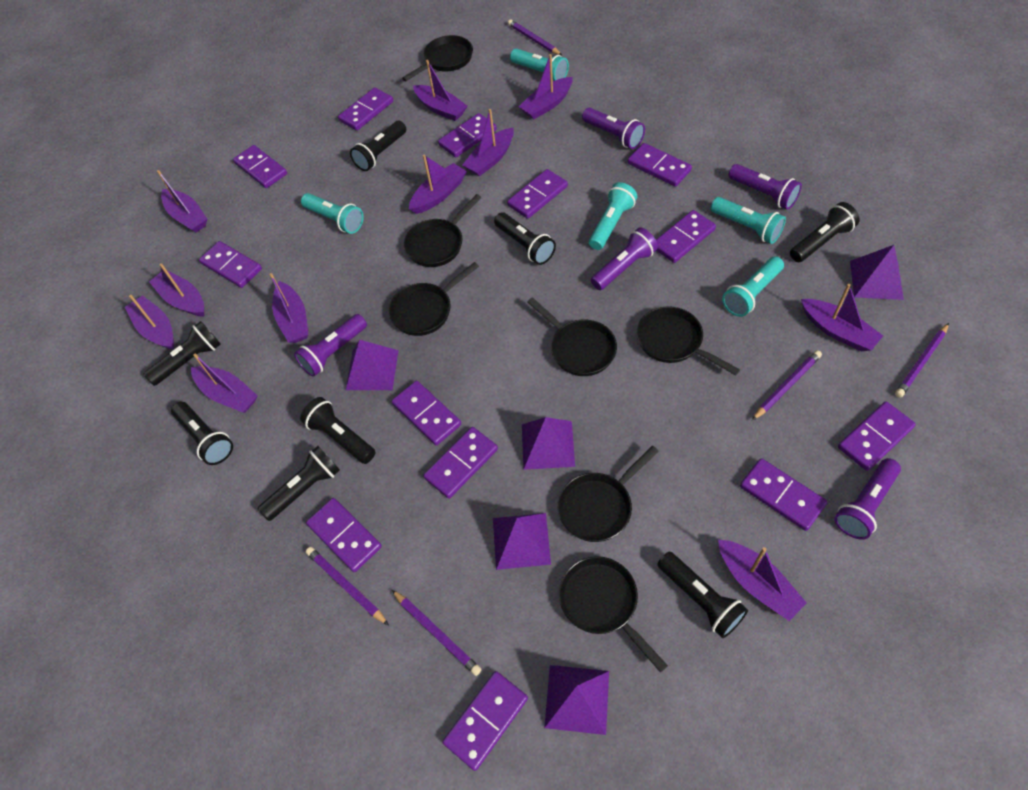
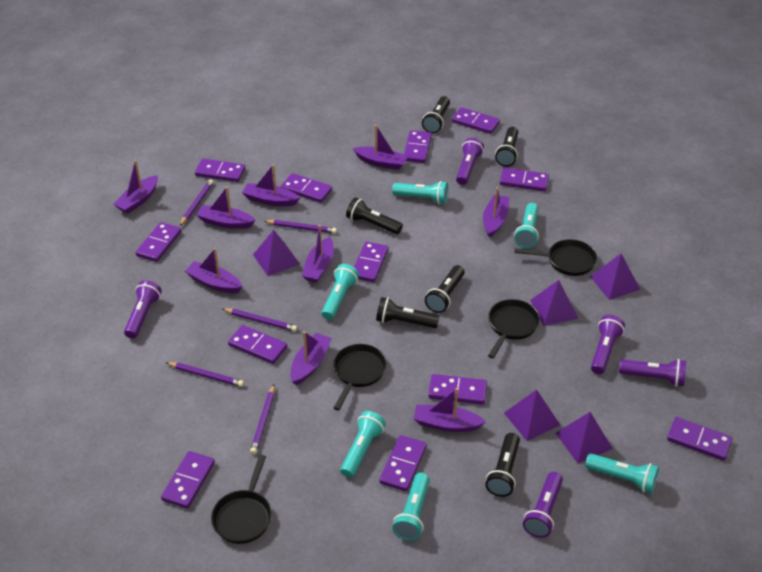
black flashlight: 8 -> 6
black pan: 7 -> 4
purple boat: 11 -> 9
purple domino: 13 -> 12
turquoise flashlight: 5 -> 6

